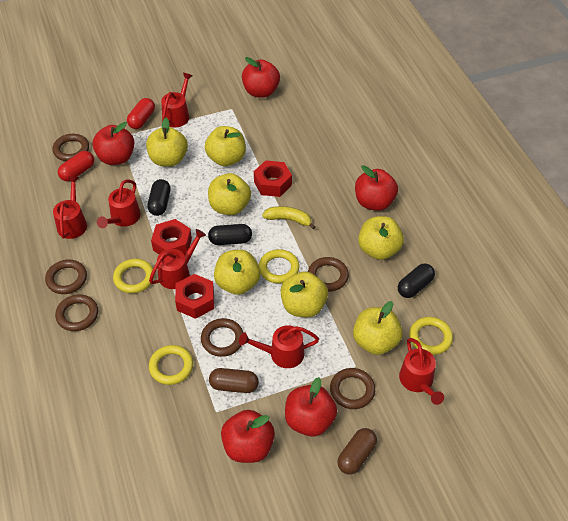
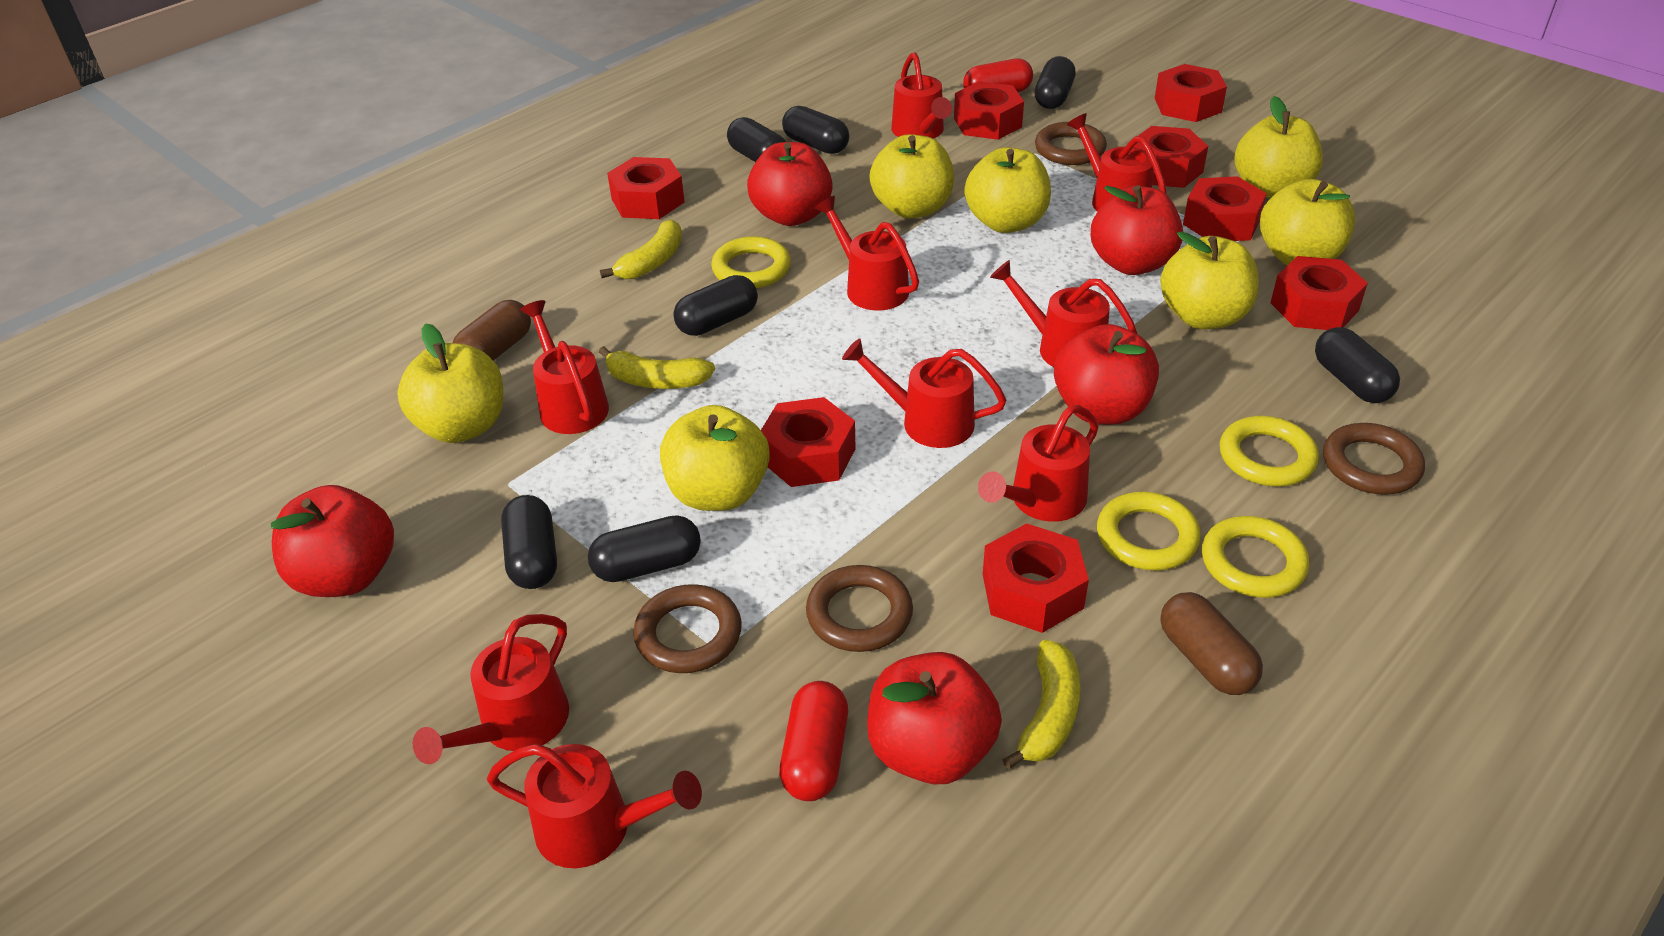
black capsule: 3 -> 7
brown ring: 6 -> 4
red nut: 3 -> 8
red watering can: 6 -> 9
yellow banana: 1 -> 3

